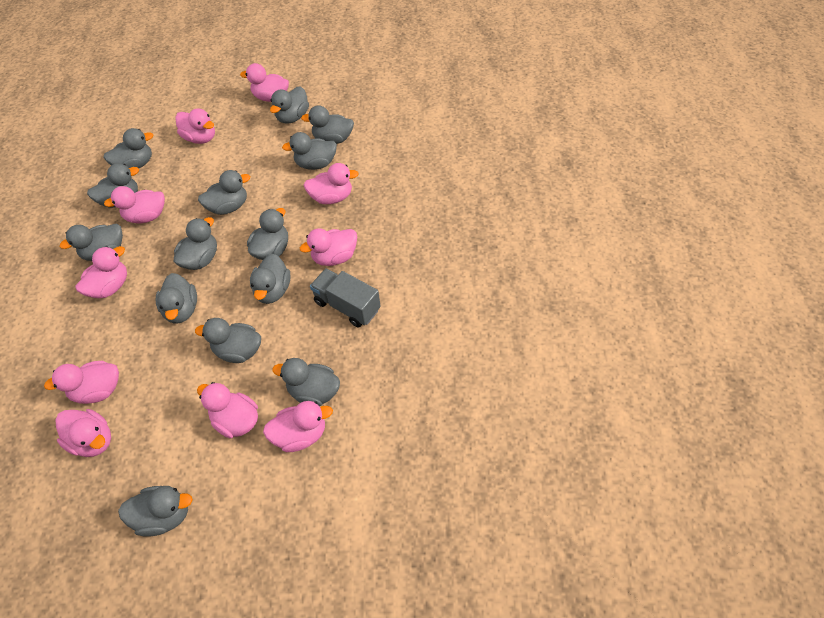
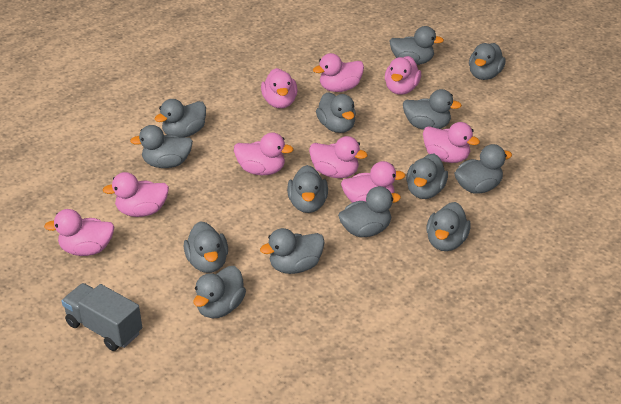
pink duck: 10 -> 9

